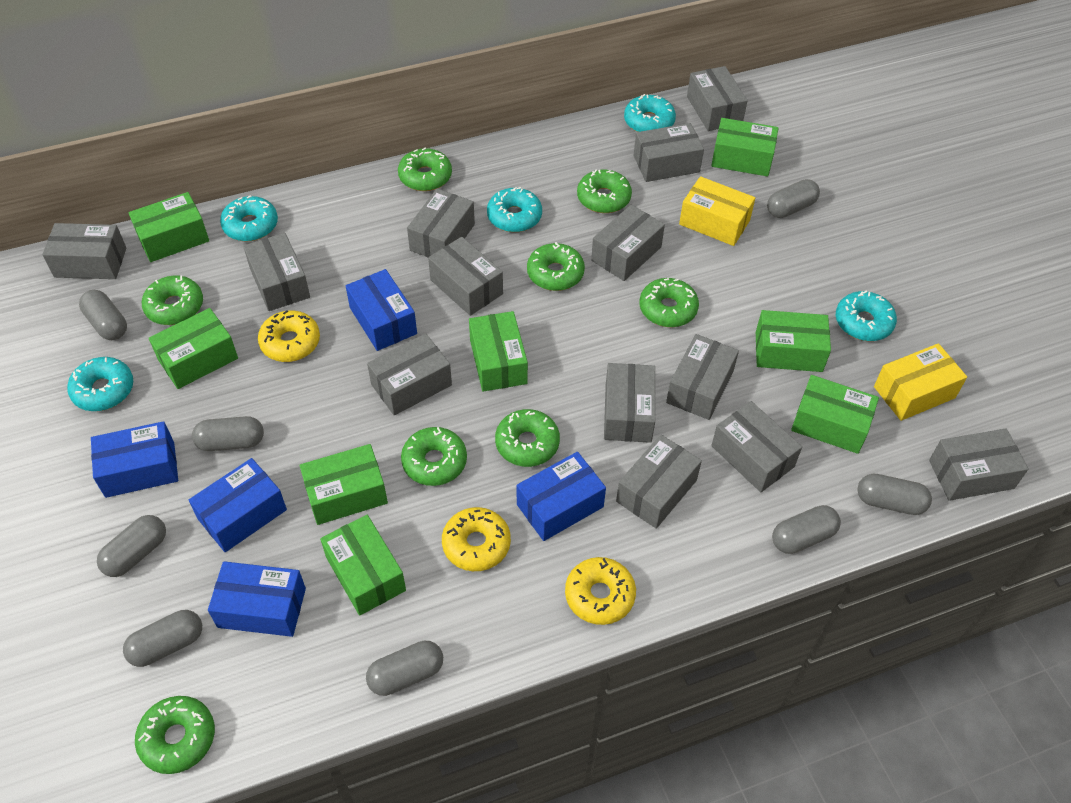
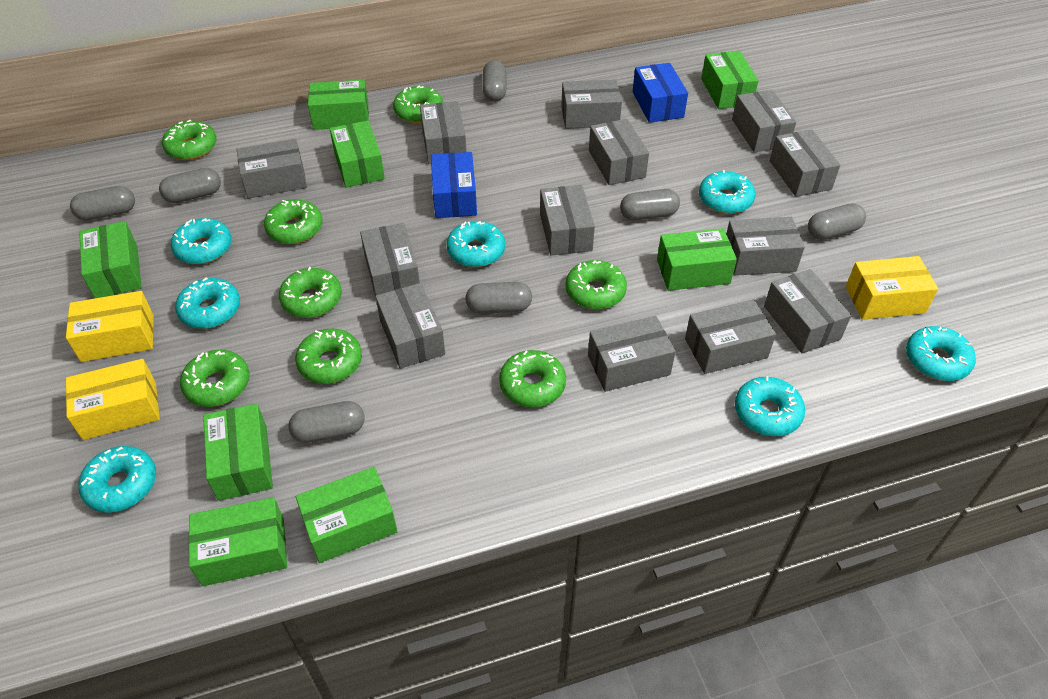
blue box: 5 -> 2
grey capsule: 8 -> 7
turquoise donut: 5 -> 7
yellow box: 2 -> 3
yellow donut: 3 -> 0

